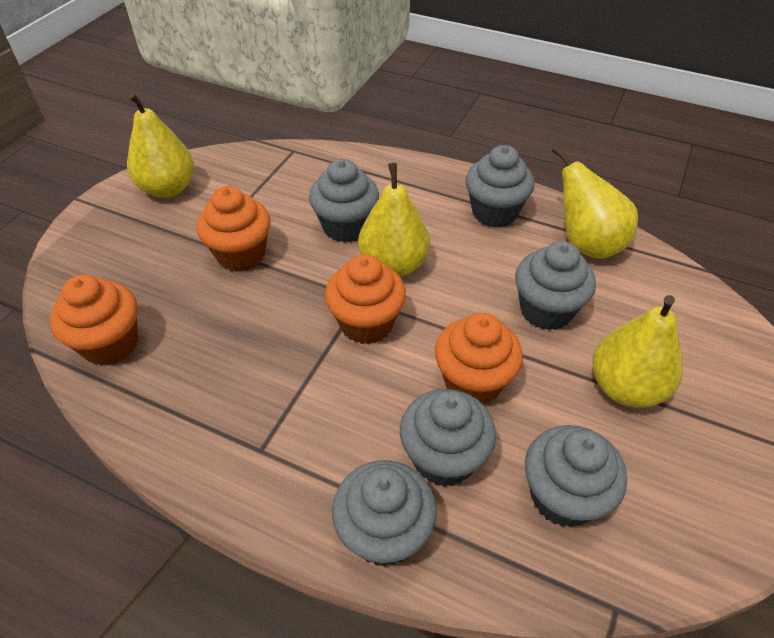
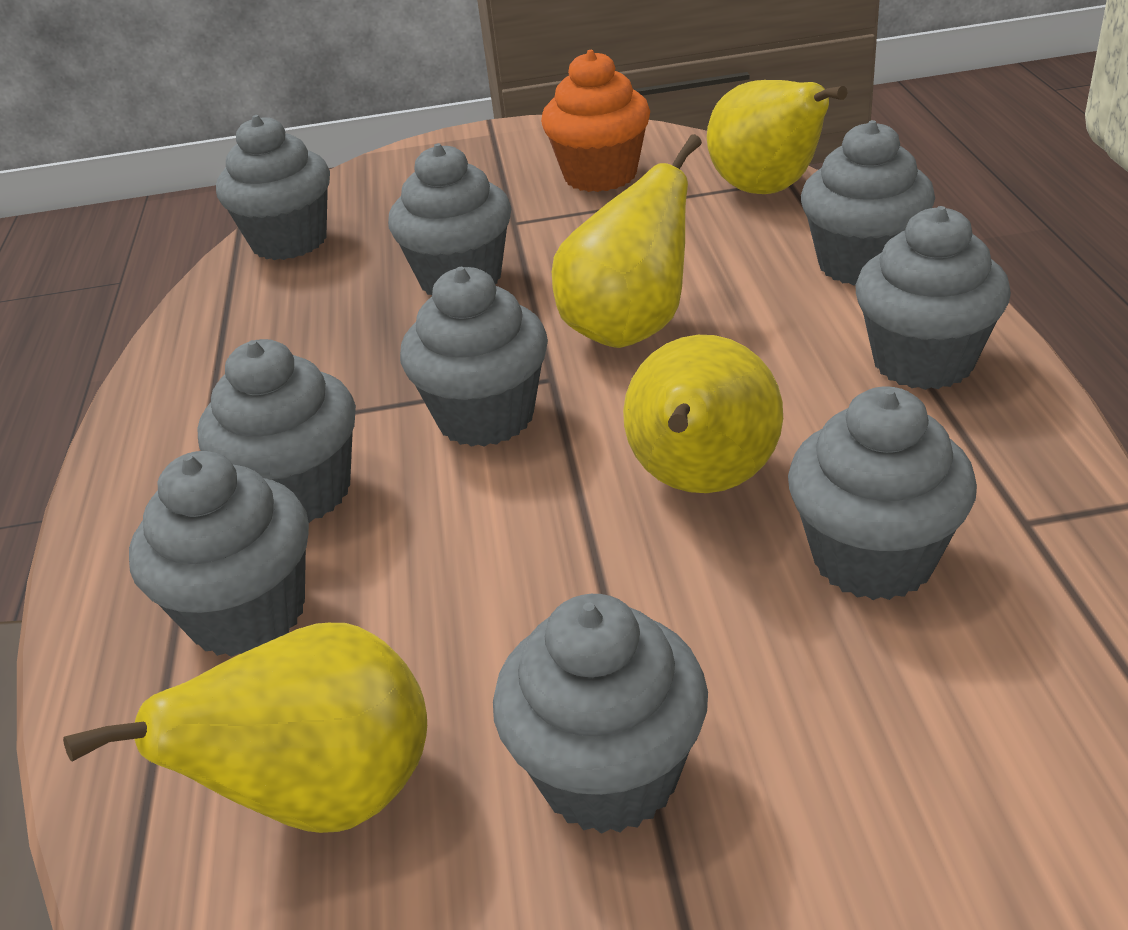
grey cupcake: 6 -> 9
orange cupcake: 4 -> 1

